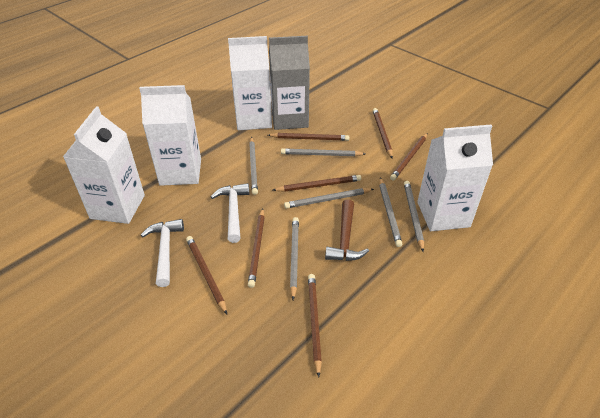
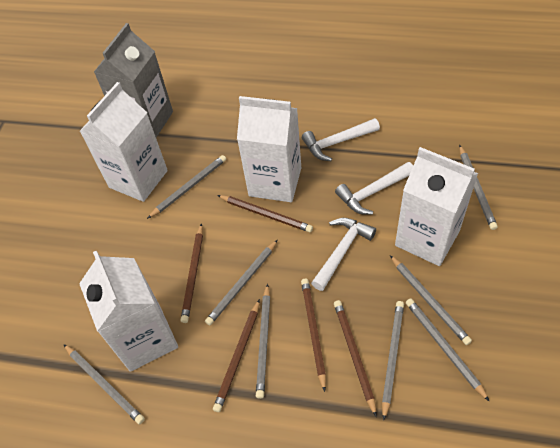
brown hammer: 1 -> 0
brown pencil: 7 -> 5
grey pencil: 6 -> 8
white hammer: 2 -> 3

